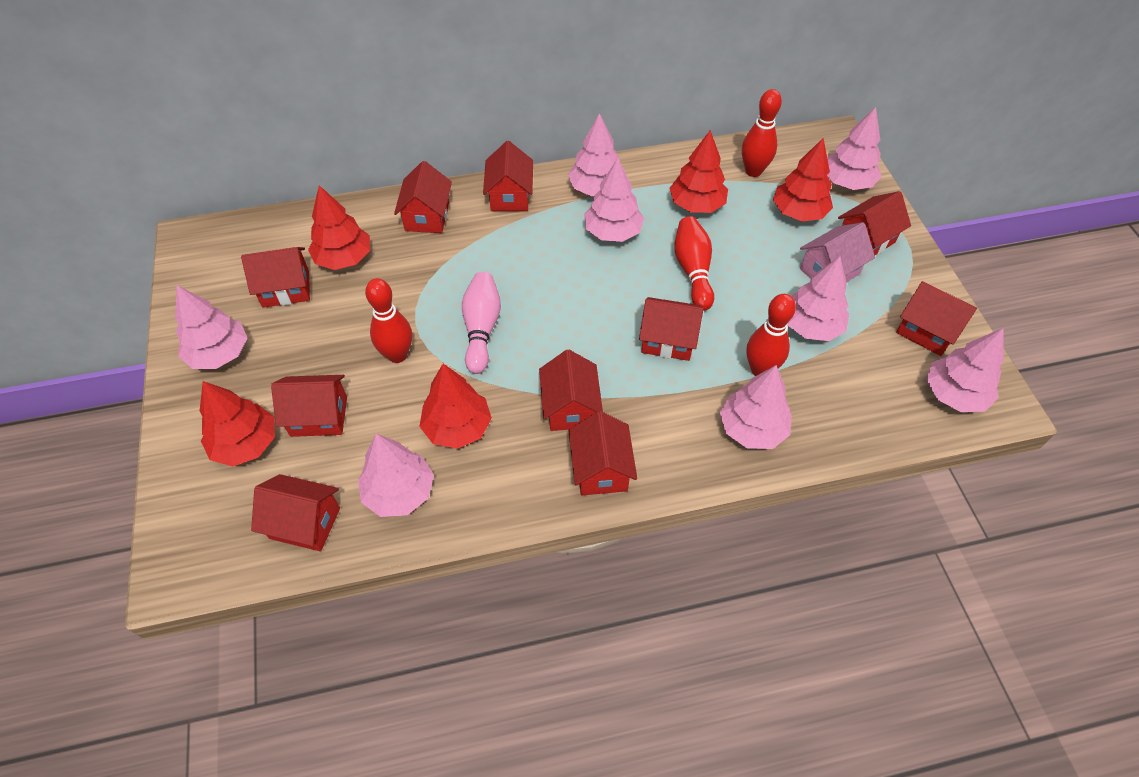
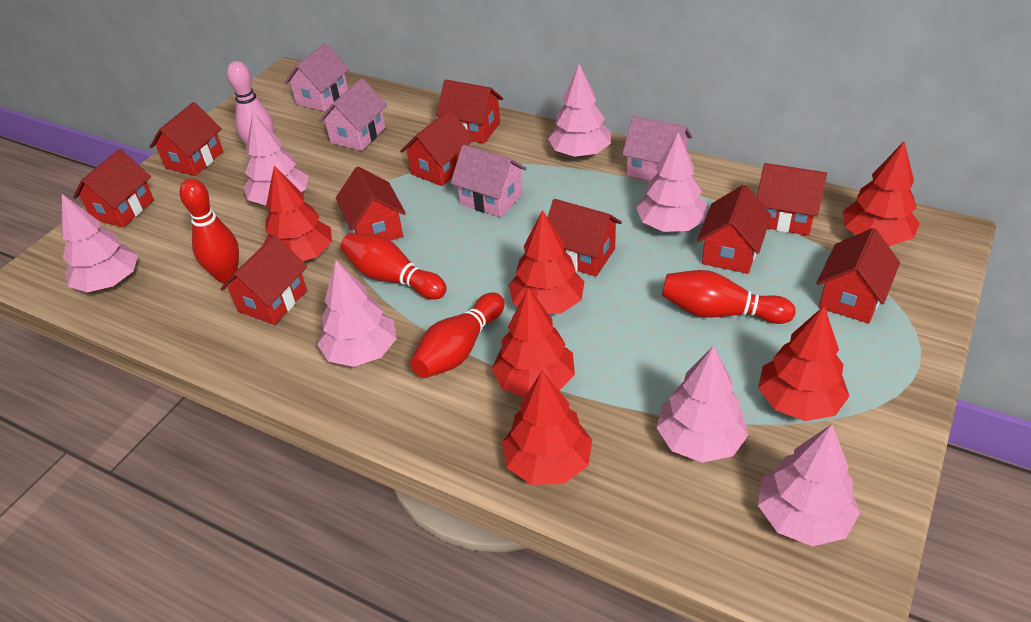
pink house: 1 -> 4
pink tree: 8 -> 7
red tree: 5 -> 6

